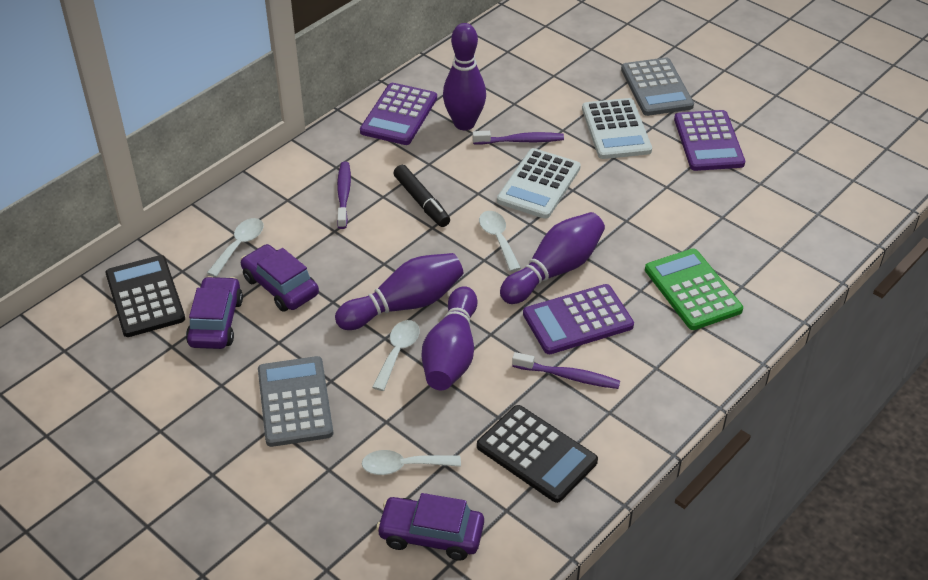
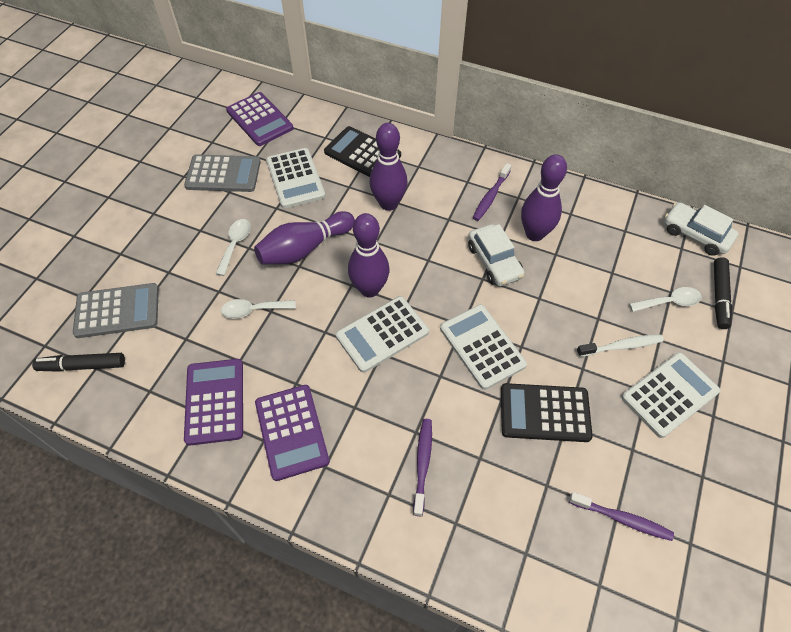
black marker: 1 -> 2
green calculator: 1 -> 0
purple car: 3 -> 0
white calculator: 2 -> 4
white car: 0 -> 2
white spoon: 4 -> 3
white toothbrush: 0 -> 1

